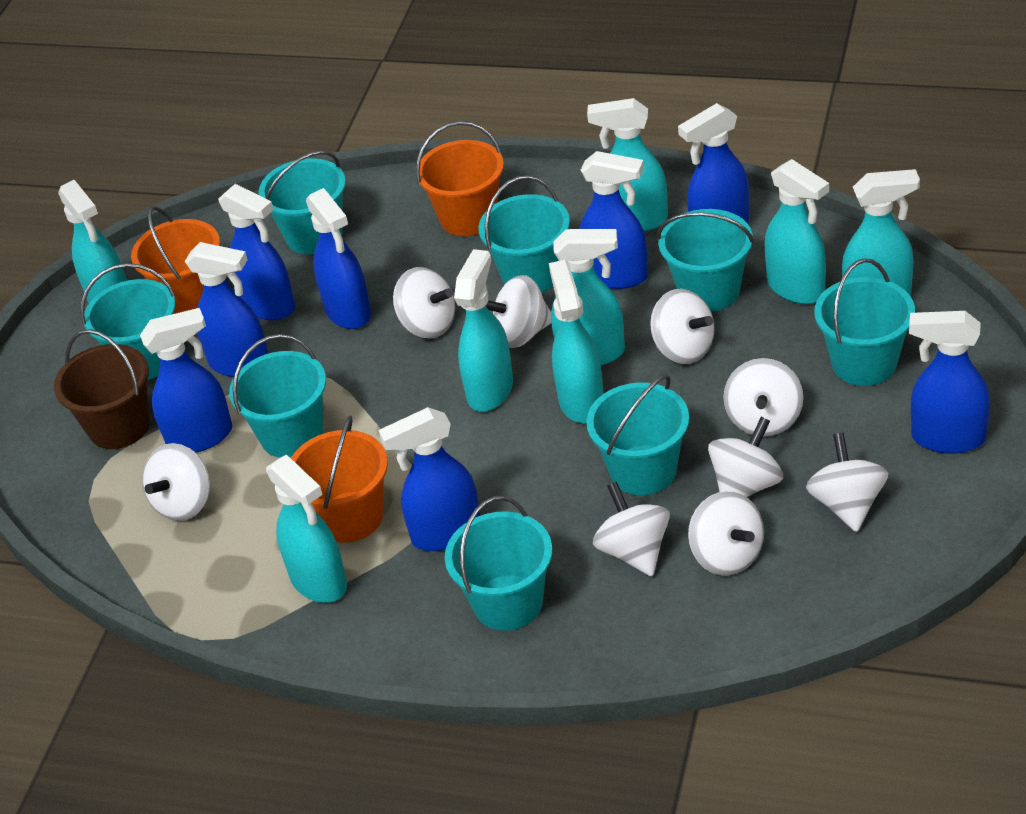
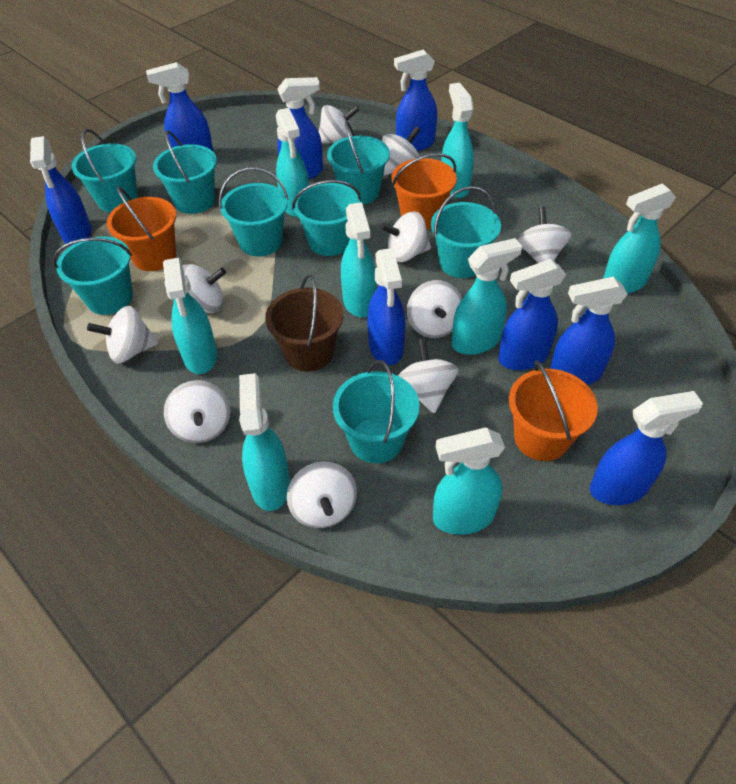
white spinning top: 9 -> 10

